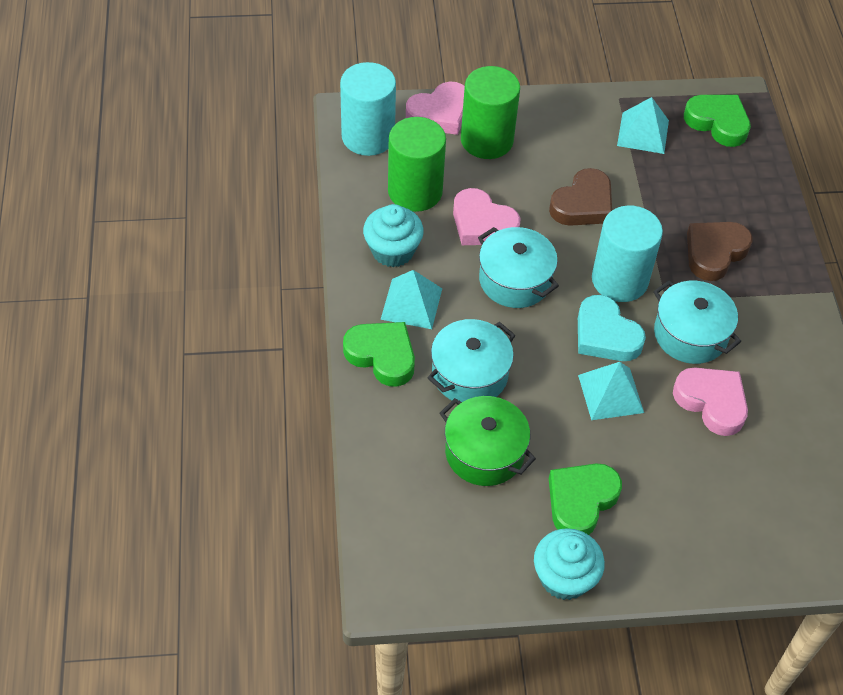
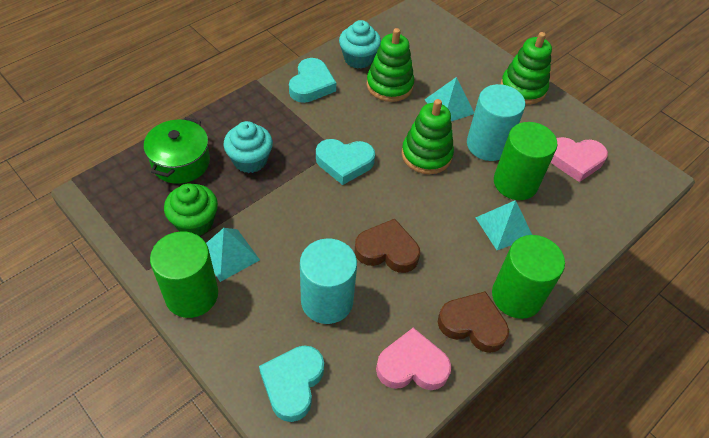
green cupcake: 0 -> 1
green cylinder: 2 -> 3
green heart: 3 -> 0
green stacking toy: 0 -> 3
pink heart: 3 -> 2
turquoise heart: 1 -> 3
turquoise pot: 3 -> 0

